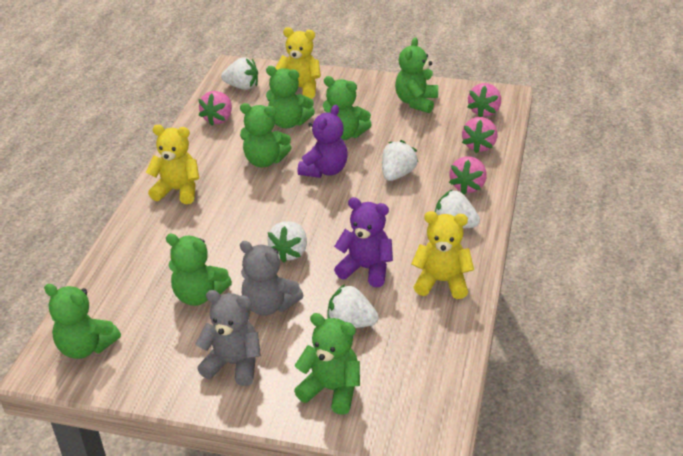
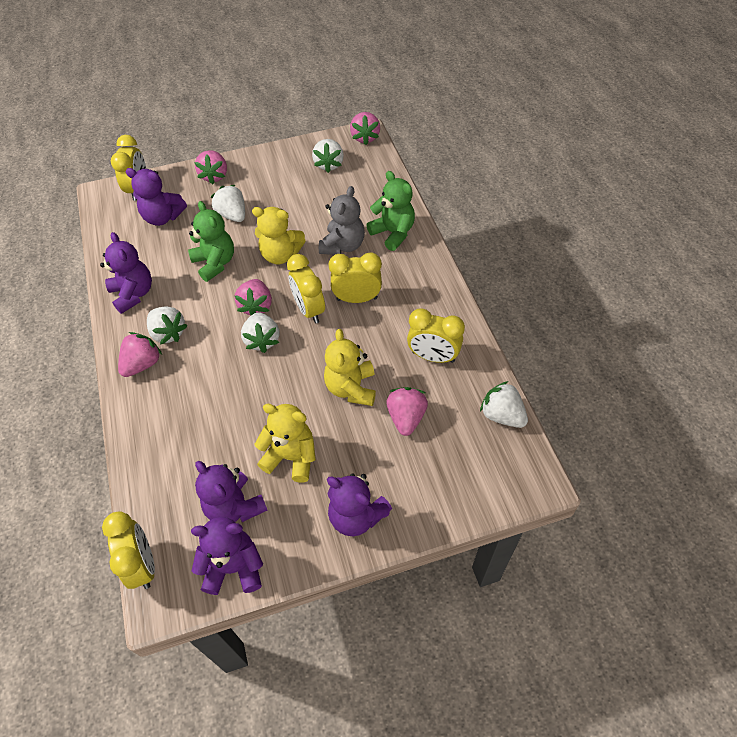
green teddy bear: 7 -> 2
grey teddy bear: 2 -> 1
pink strawberry: 4 -> 5
purple teddy bear: 2 -> 5
yellow clock: 0 -> 5

